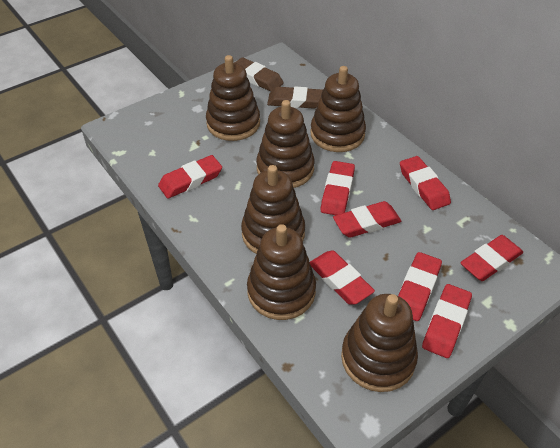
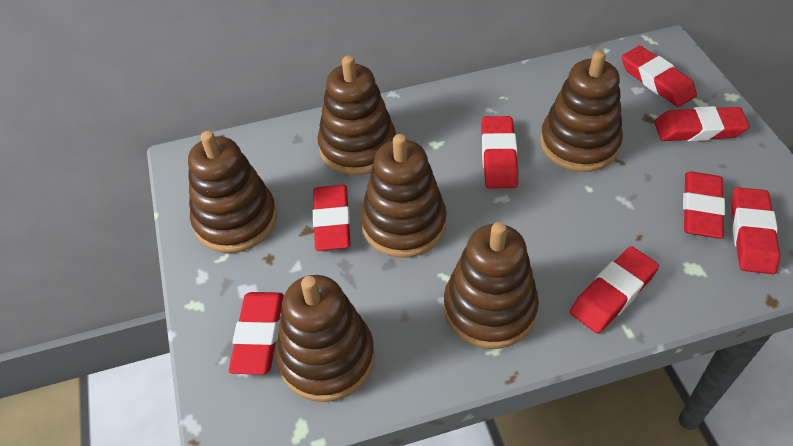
brown eraser: 2 -> 0

